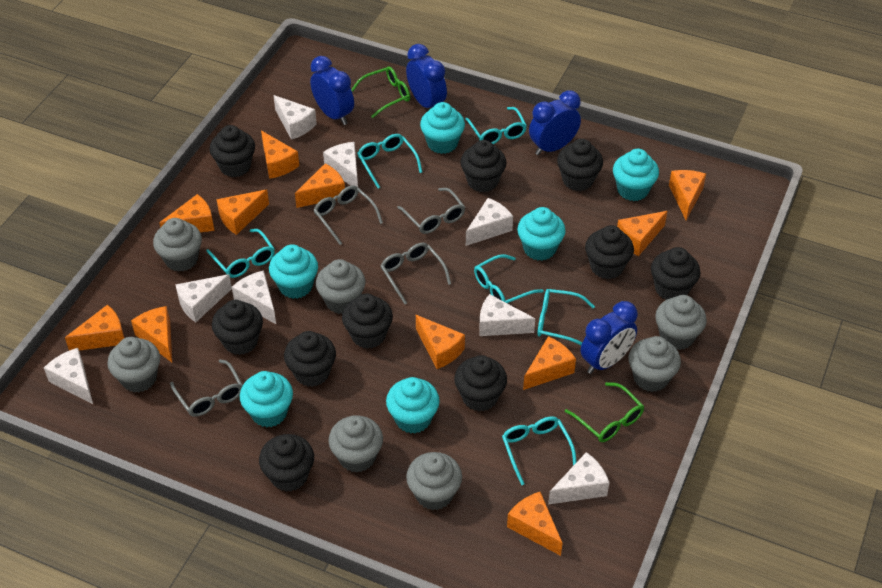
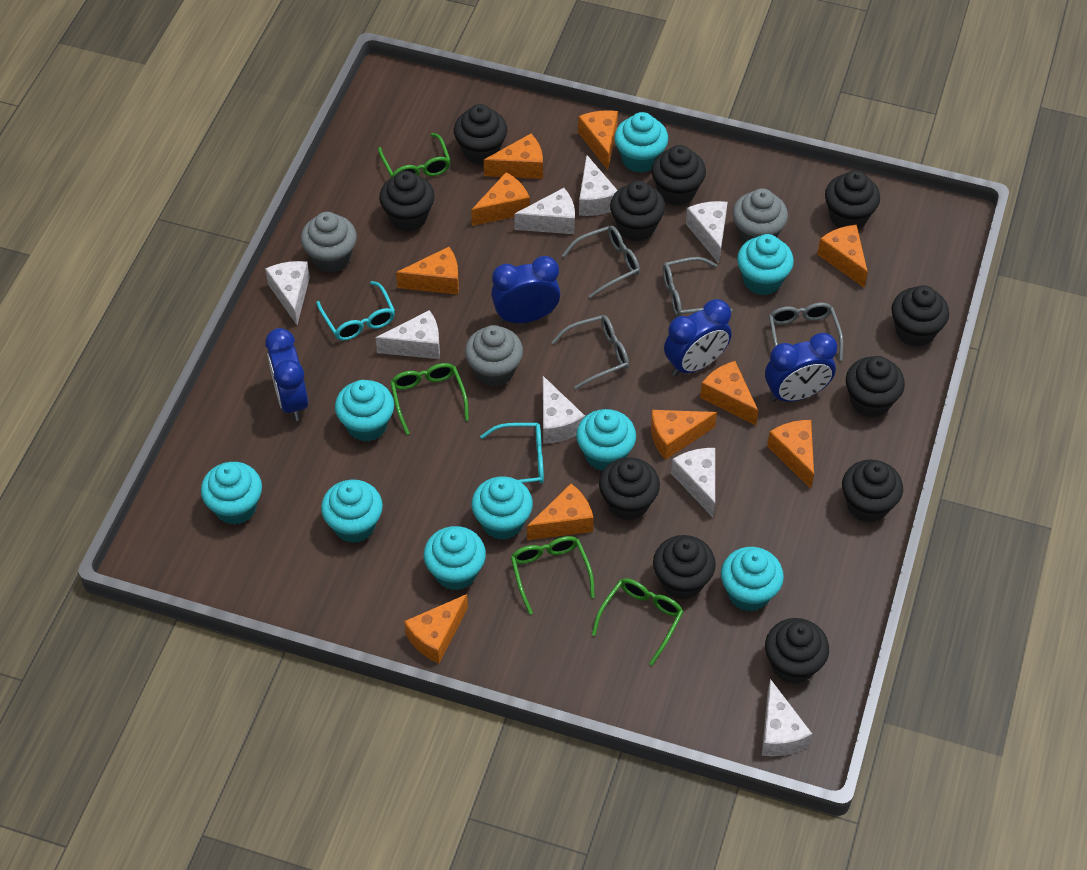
black cupcake: 10 -> 11
green glasses: 2 -> 4
grey cupcake: 7 -> 3
orange cheese: 11 -> 10
turquoise cupcake: 6 -> 9
turquoise glasses: 6 -> 2

